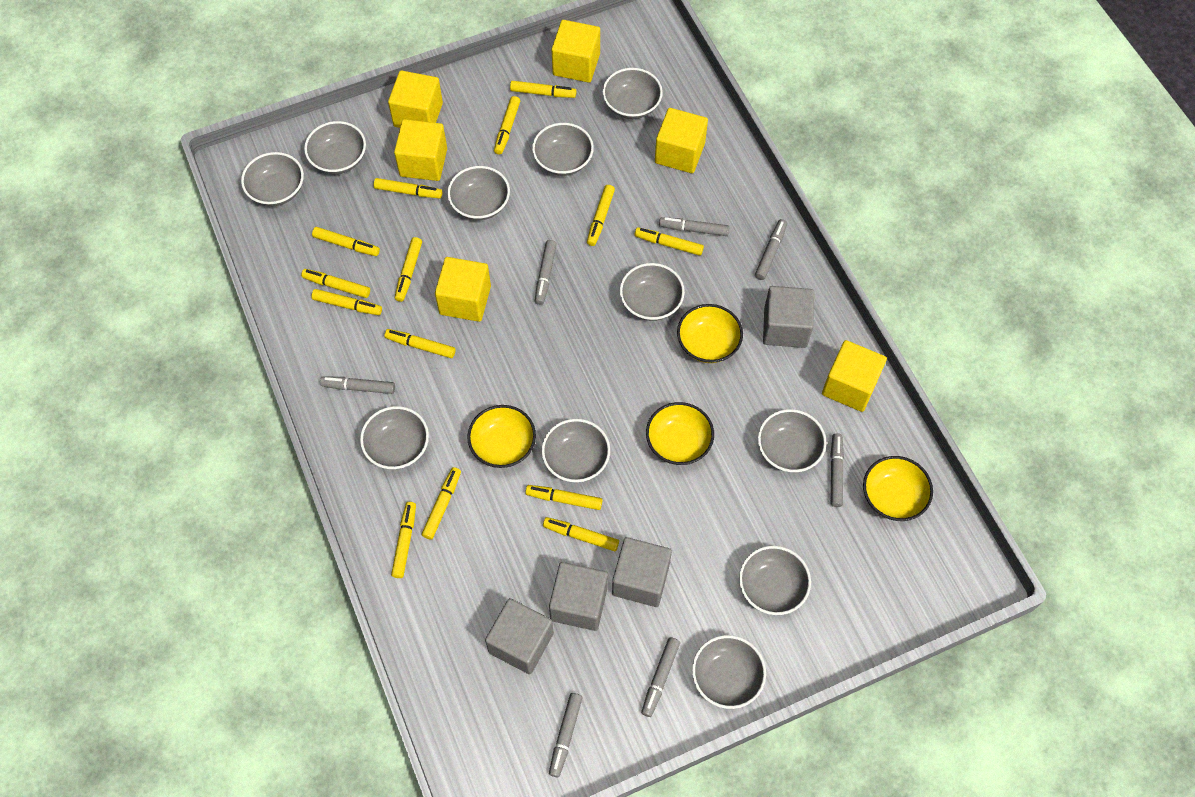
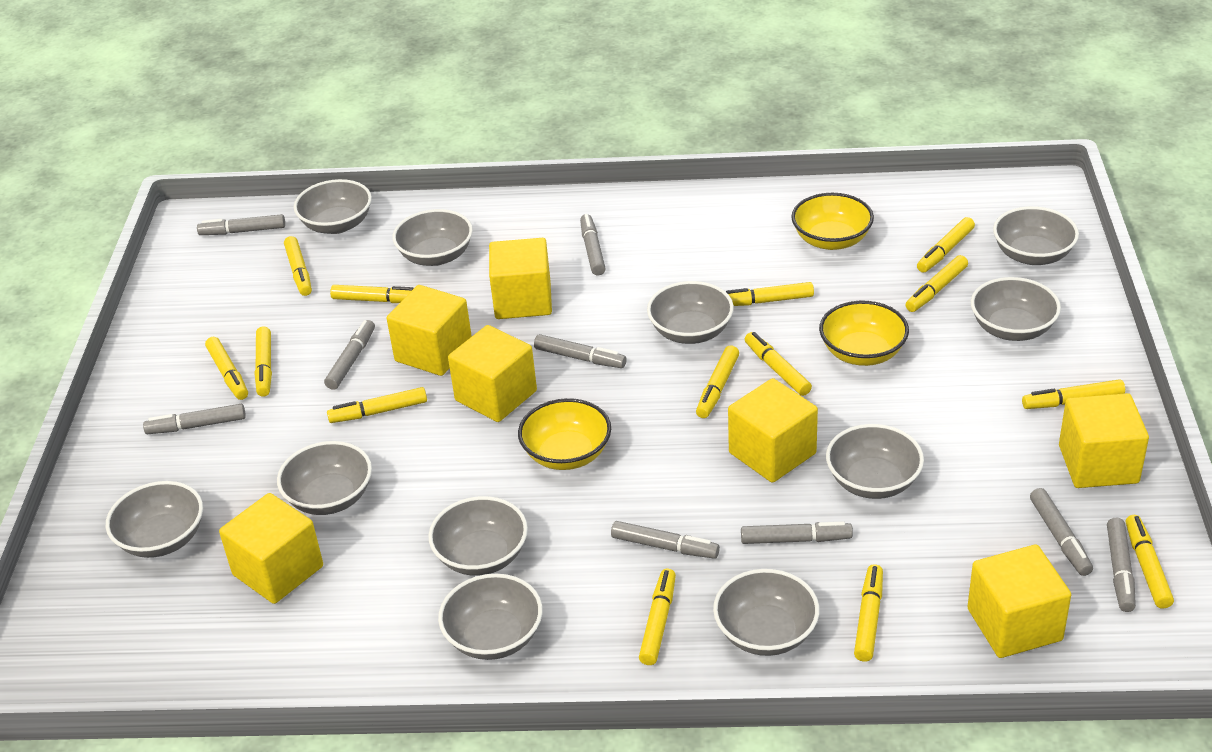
grey cube: 4 -> 0
grey marker: 7 -> 9
yellow bowl: 4 -> 3
yellow cube: 6 -> 7

